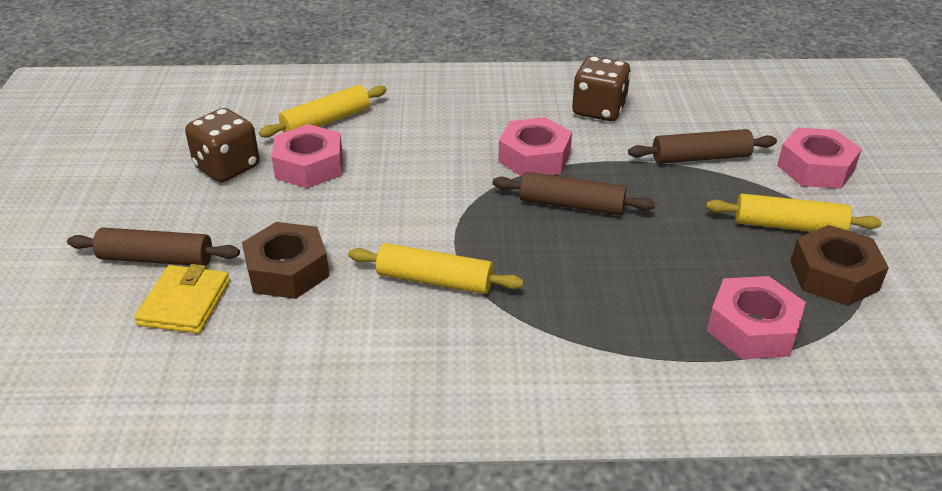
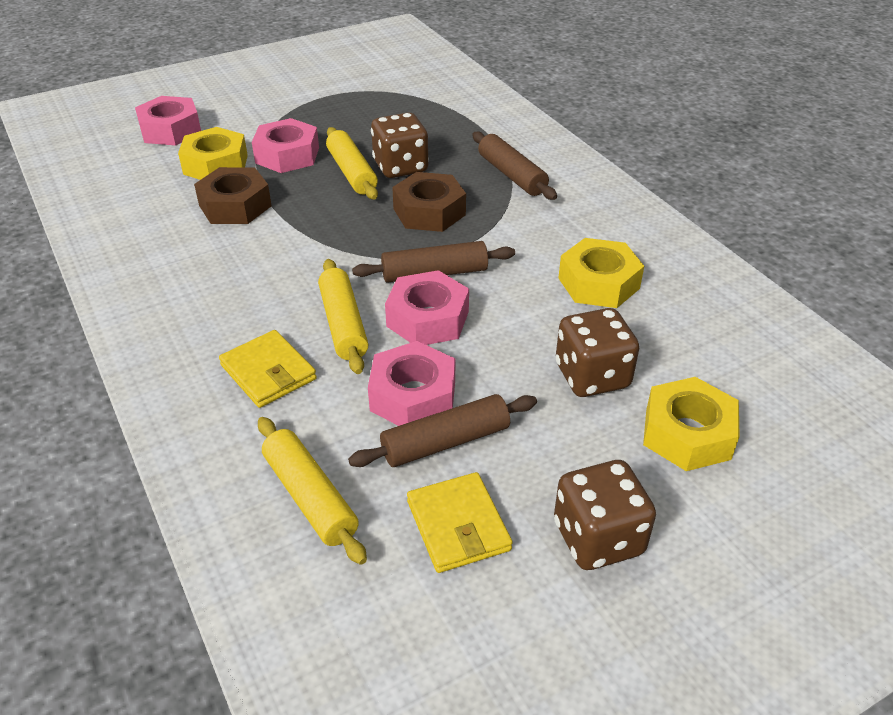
brown dice: 2 -> 3
yellow nut: 0 -> 3
yellow wallet: 1 -> 2

